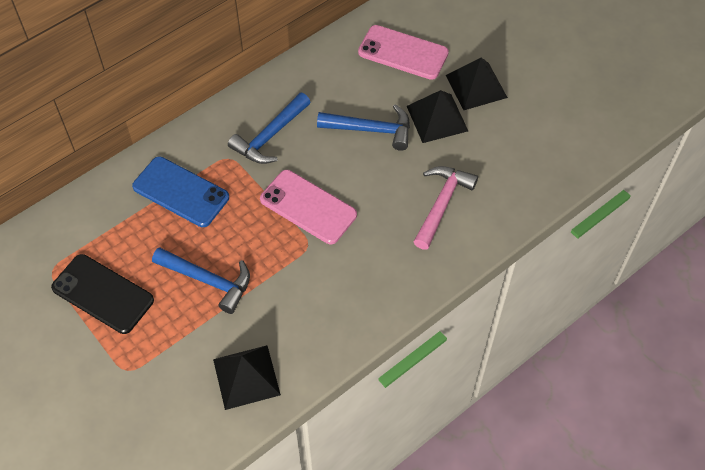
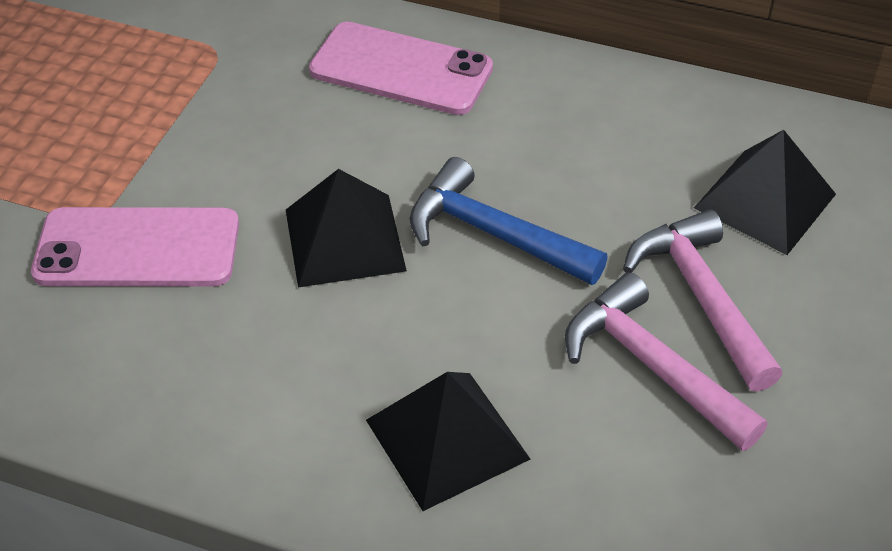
black phone: 1 -> 0
blue hammer: 3 -> 1
blue phone: 1 -> 0
pink hammer: 1 -> 2

